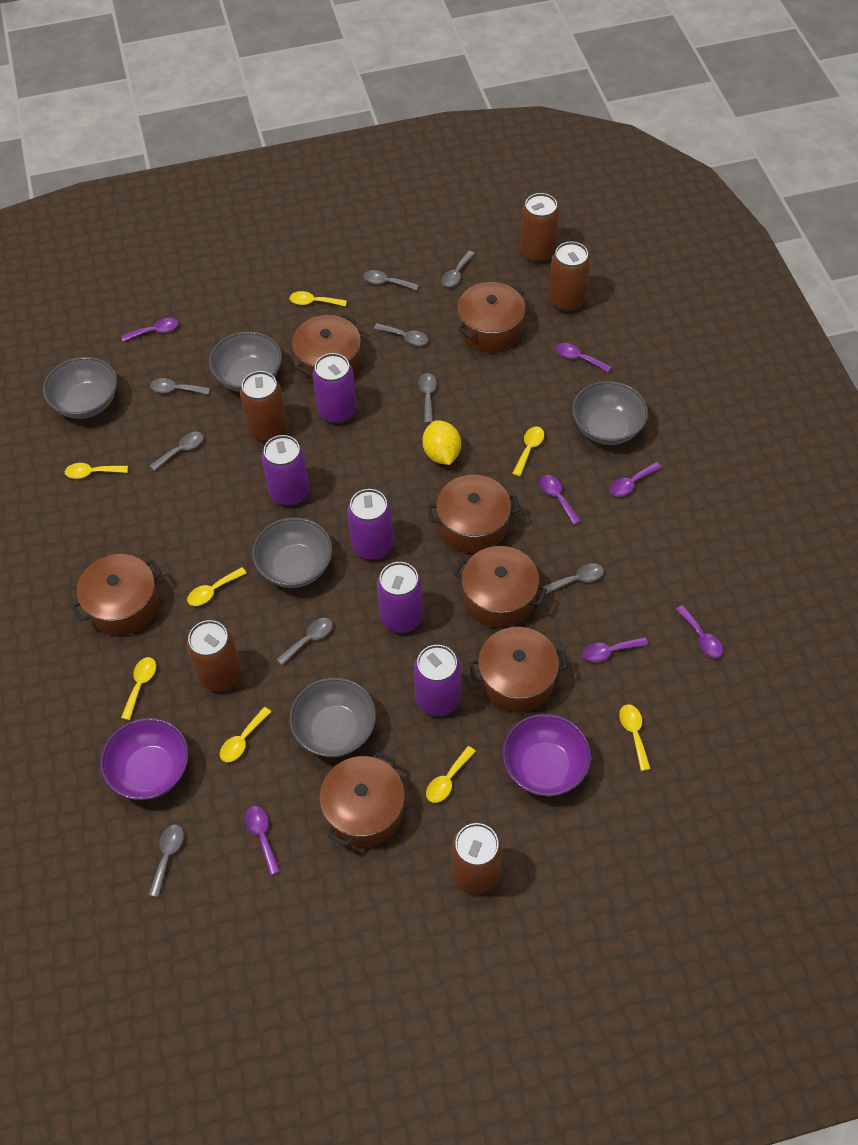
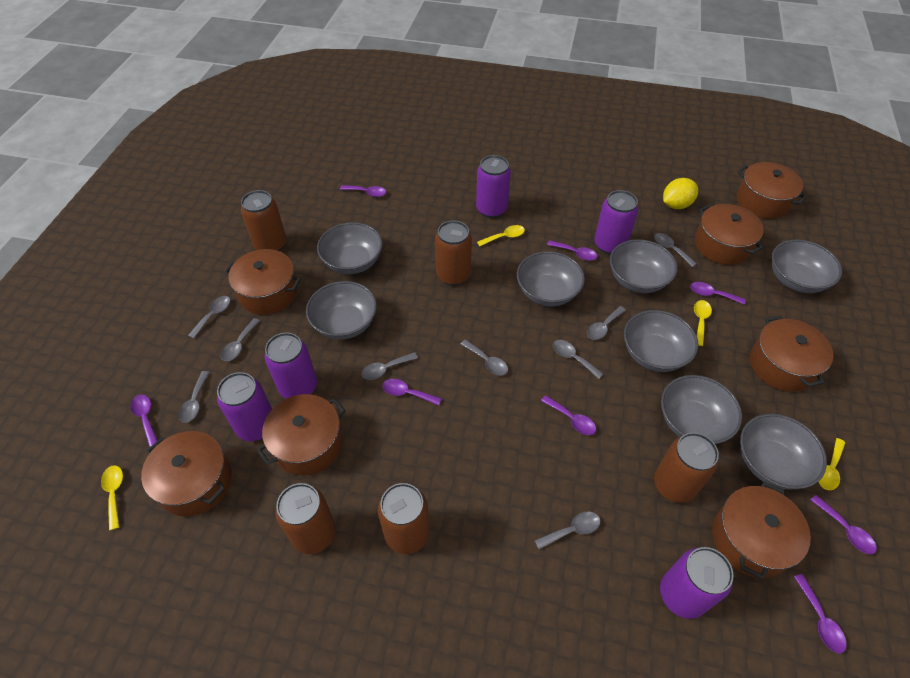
grey bowl: 5 -> 8
purple bowl: 2 -> 0
purple spoon: 7 -> 8
yellow spoon: 8 -> 4

